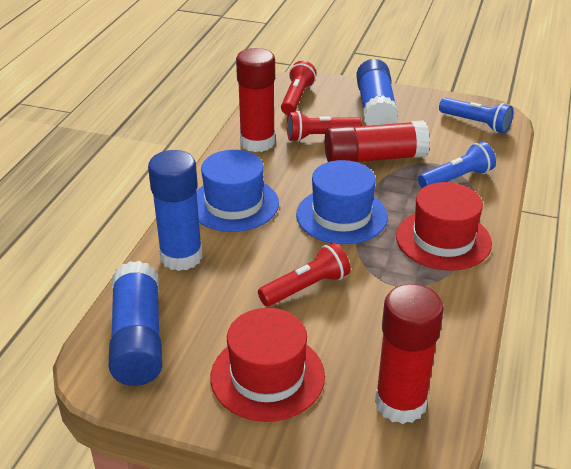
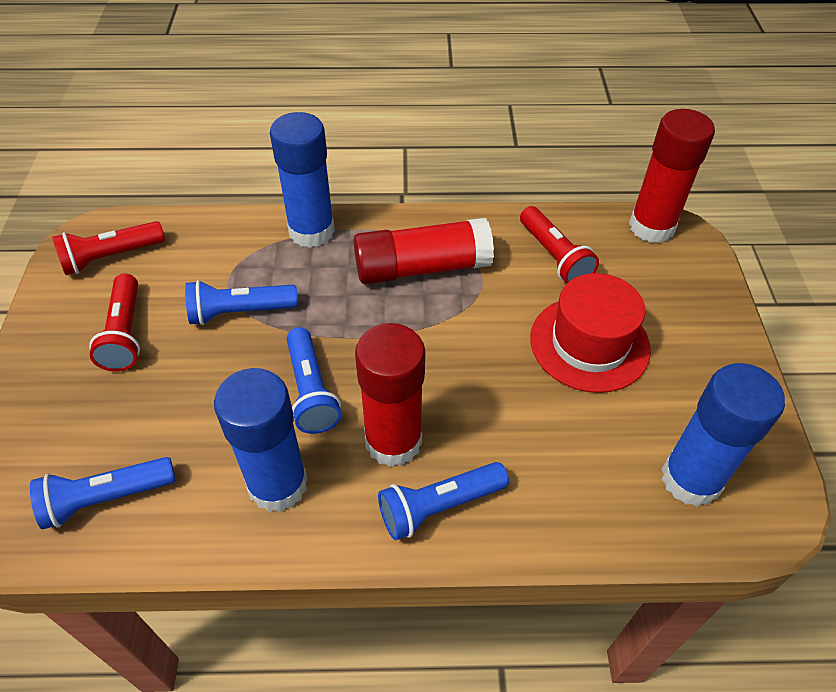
blue flashlight: 2 -> 4
blue hat: 2 -> 0
red hat: 2 -> 1

